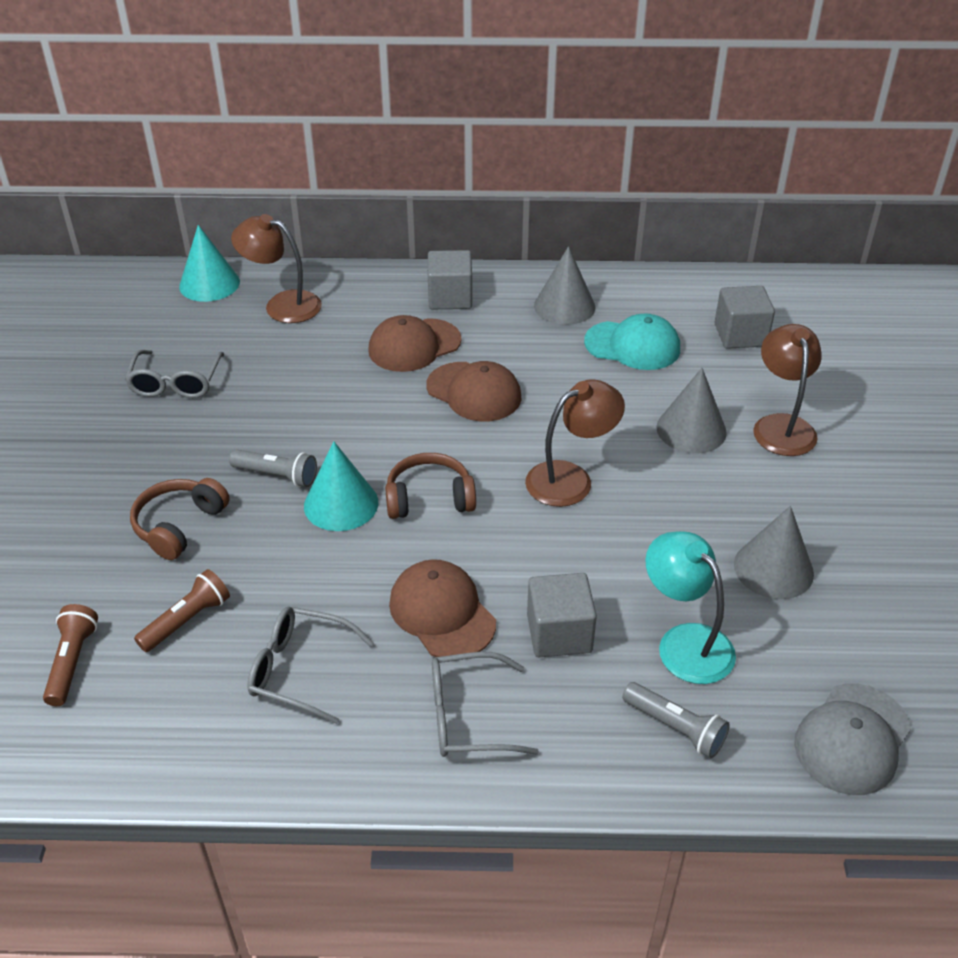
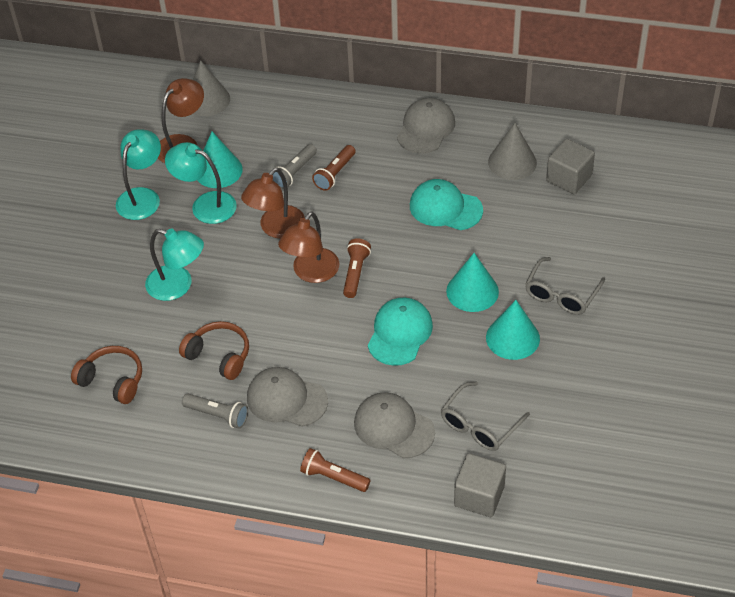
brown cap: 3 -> 0
brown flashlight: 2 -> 3
grey cap: 1 -> 3
grey cone: 3 -> 2
grey cube: 3 -> 2
grey glasses: 3 -> 2
turquoise cap: 1 -> 2
turquoise cone: 2 -> 3
turquoise lamp: 1 -> 3

